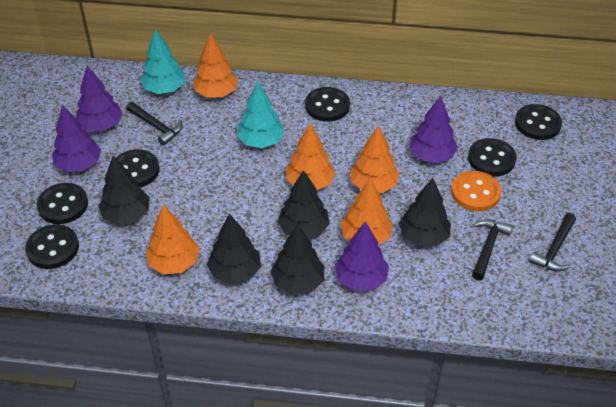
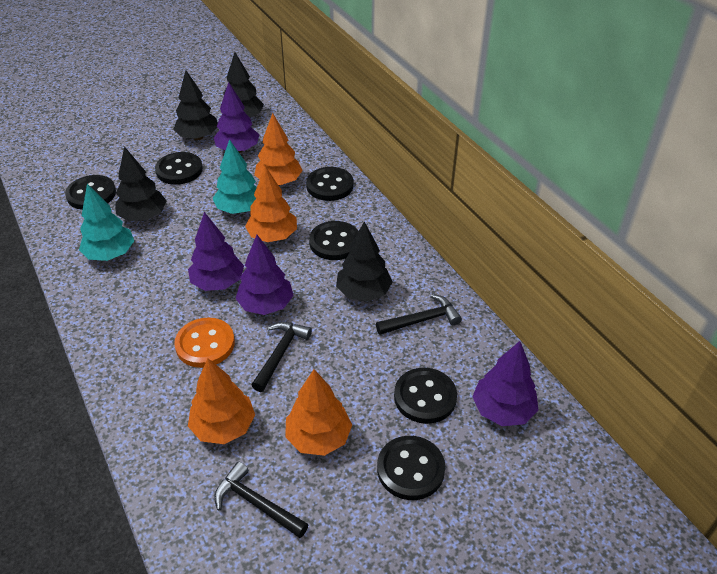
black tree: 5 -> 4
orange tree: 5 -> 4

